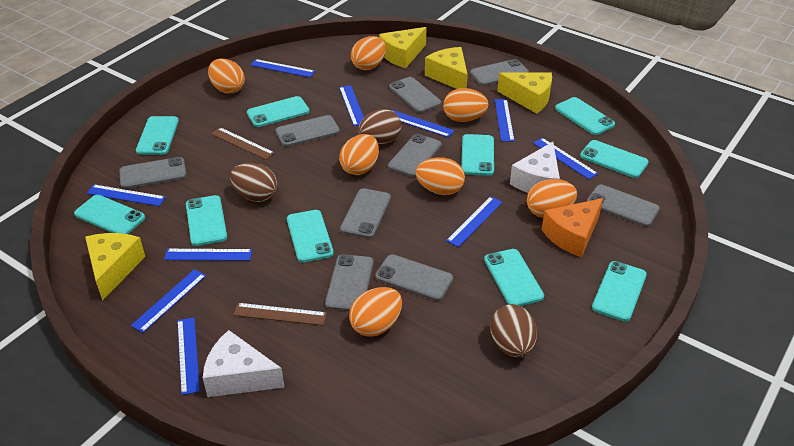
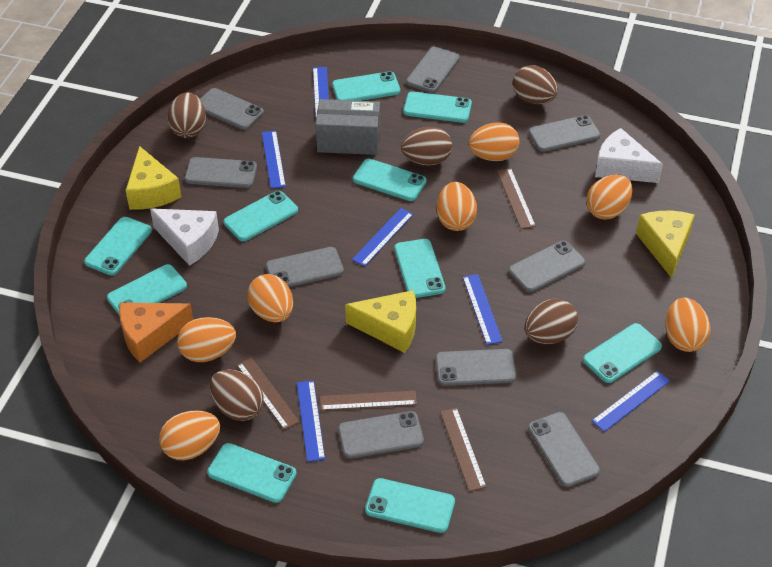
blue ruler: 10 -> 6
brown egg: 3 -> 5
brown ruler: 2 -> 4
grey box: 0 -> 1
yellow cheese: 4 -> 3

